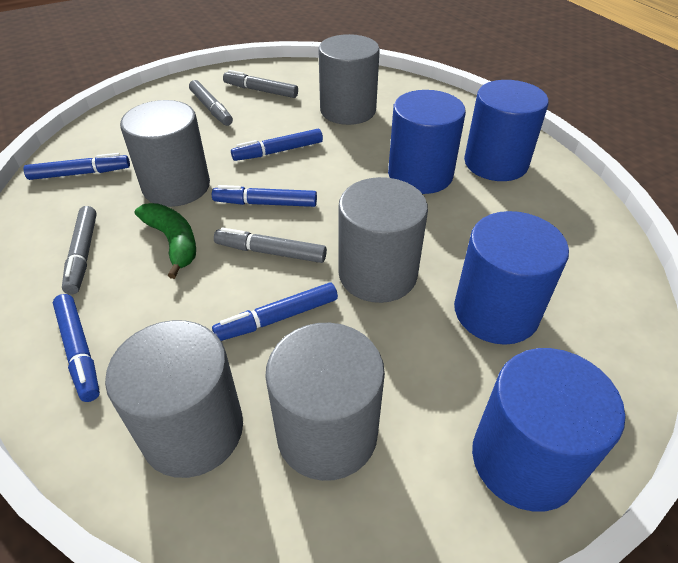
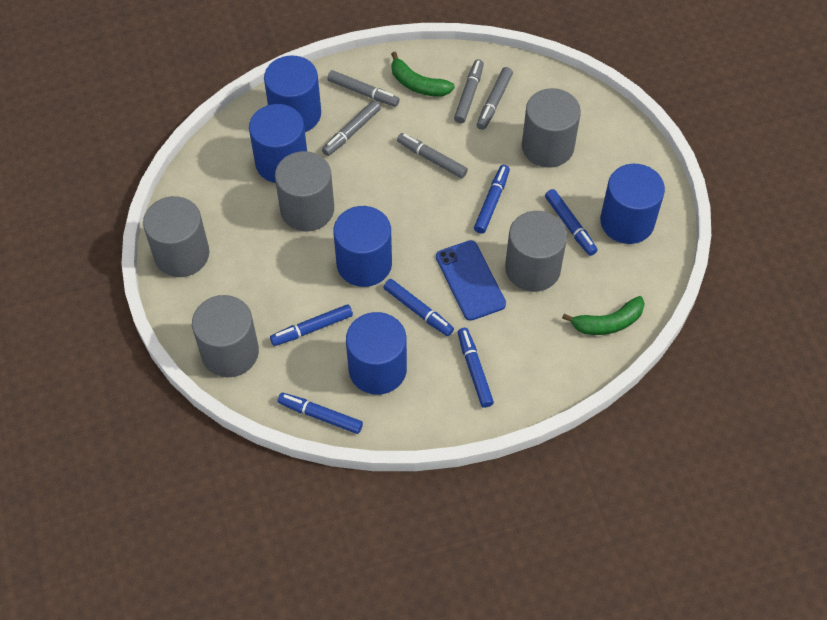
blue cylinder: 4 -> 5
blue marker: 5 -> 6
blue phone: 0 -> 1
green banana: 1 -> 2
grey marker: 4 -> 5

